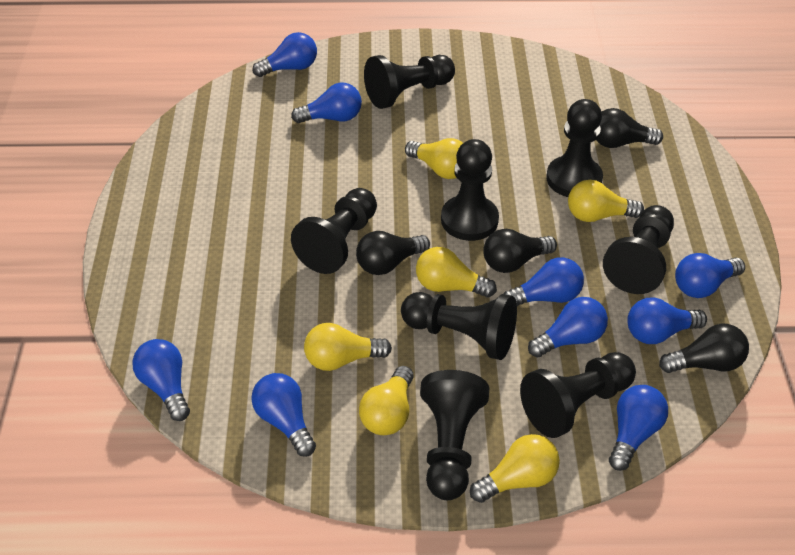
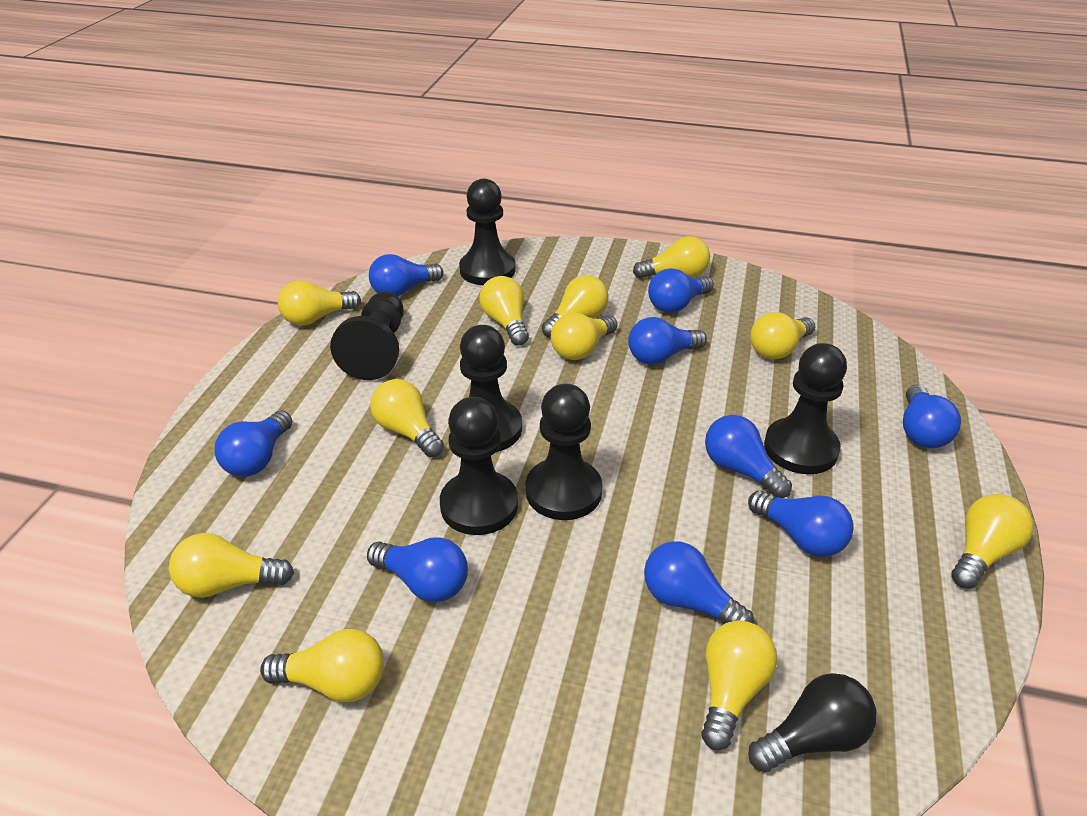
black light bulb: 4 -> 1
black pawn: 8 -> 6
yellow light bulb: 6 -> 11

